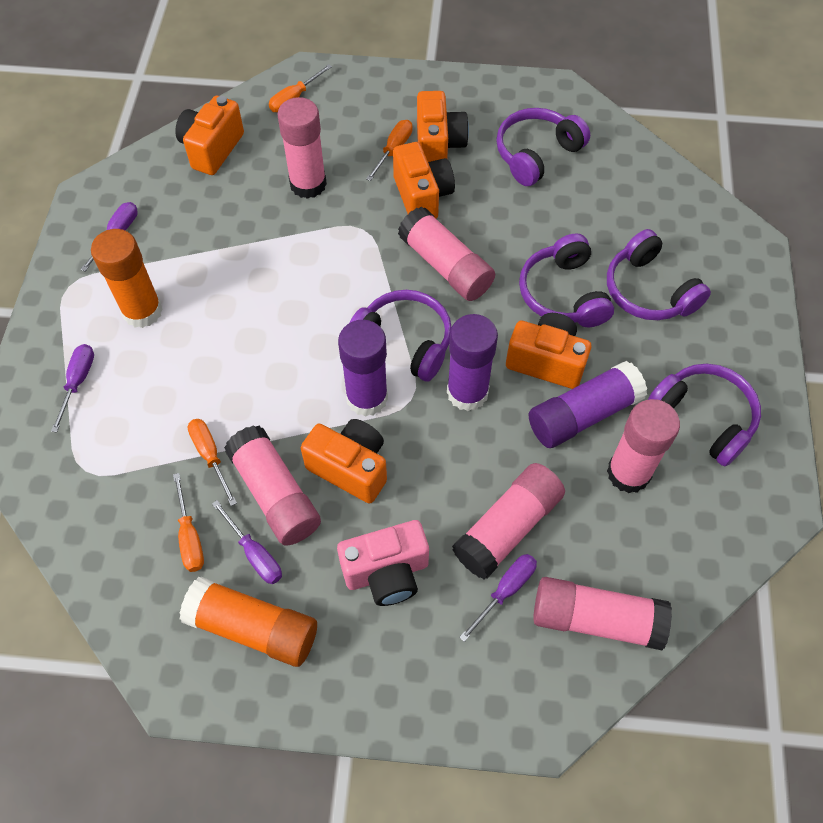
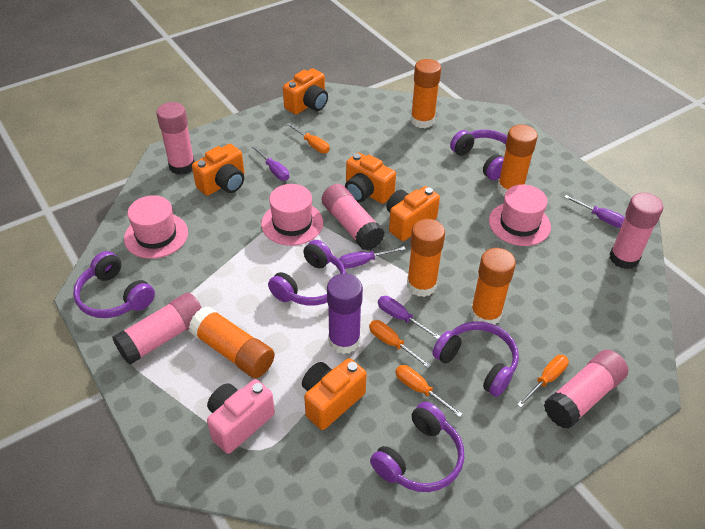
orange glue stick: 2 -> 5
pink glue stick: 6 -> 5
pink hat: 0 -> 3
purple glue stick: 3 -> 1

